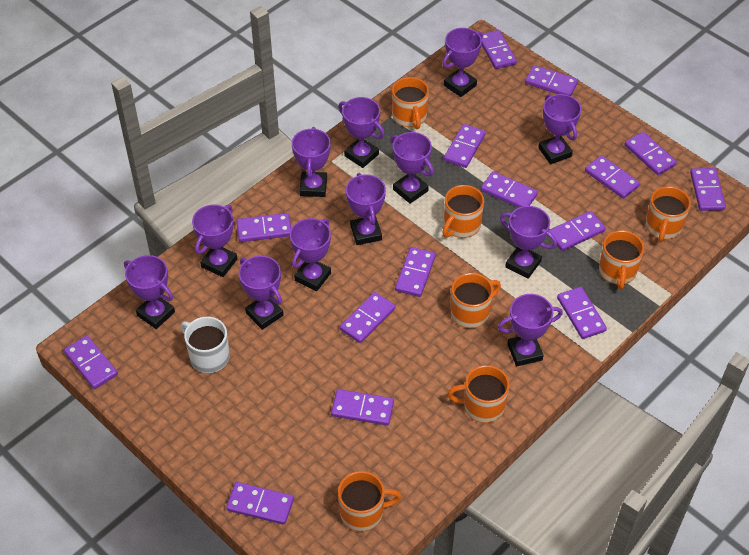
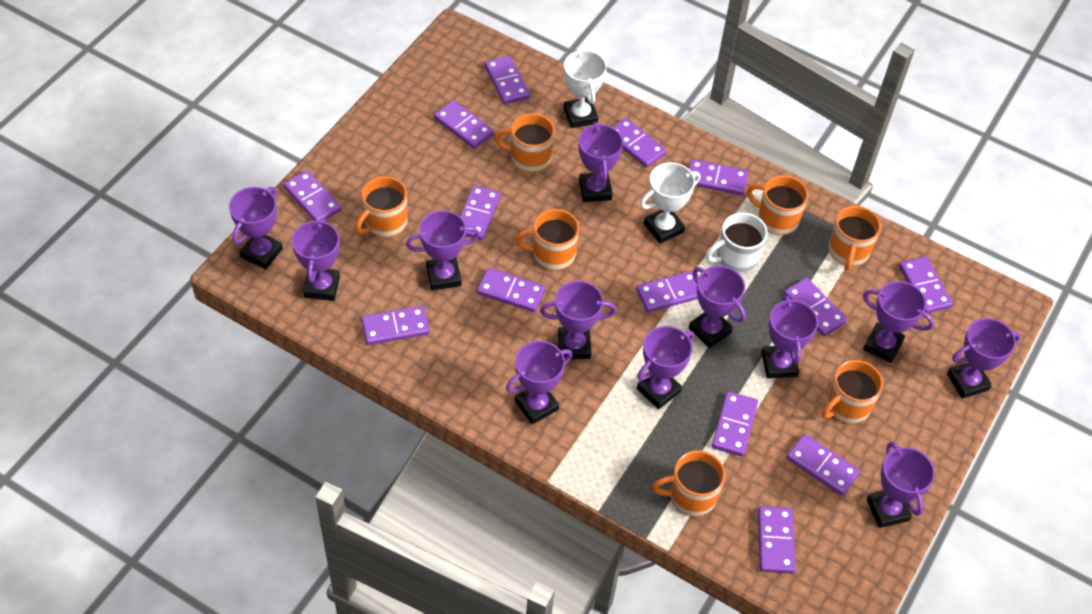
purple domino: 15 -> 14
white trophy: 0 -> 2

